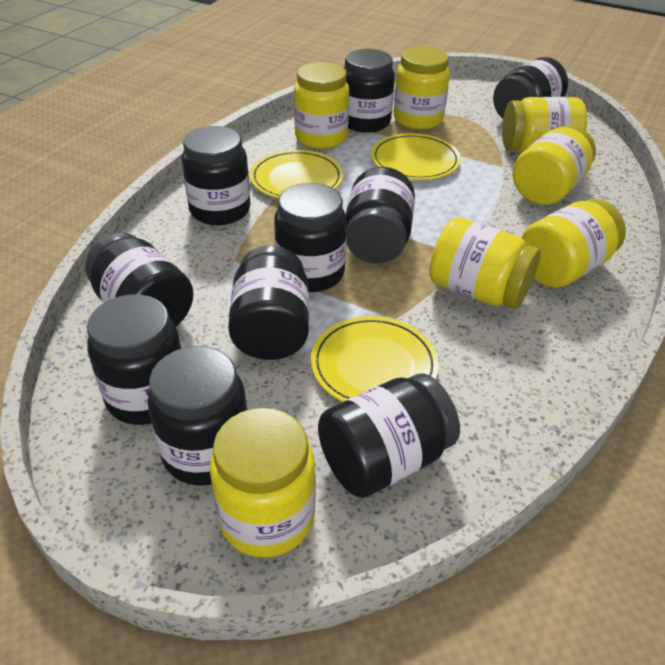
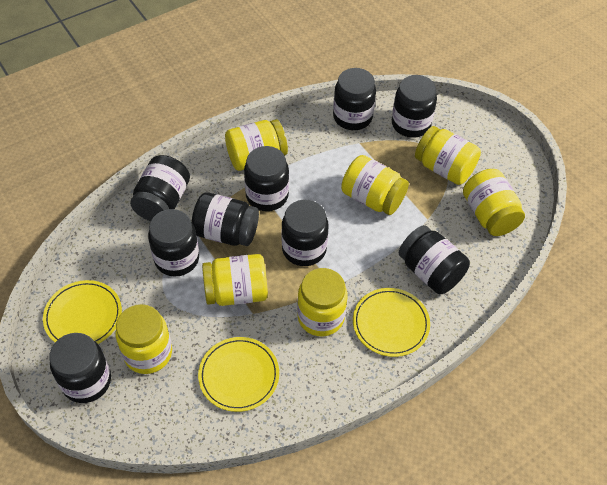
black jar: 10 -> 9

